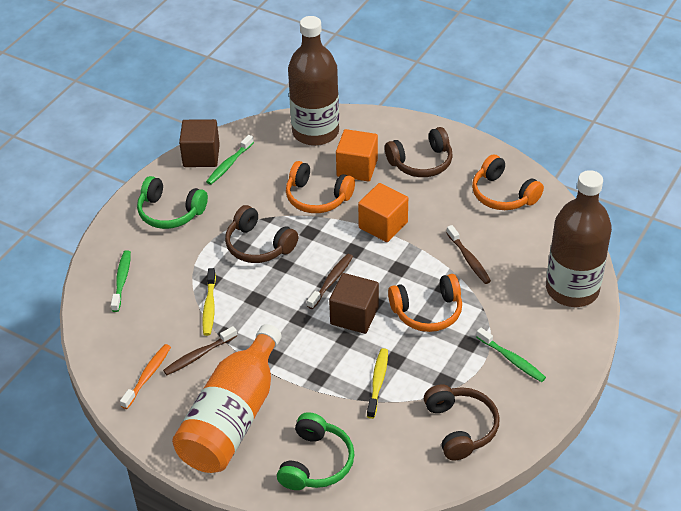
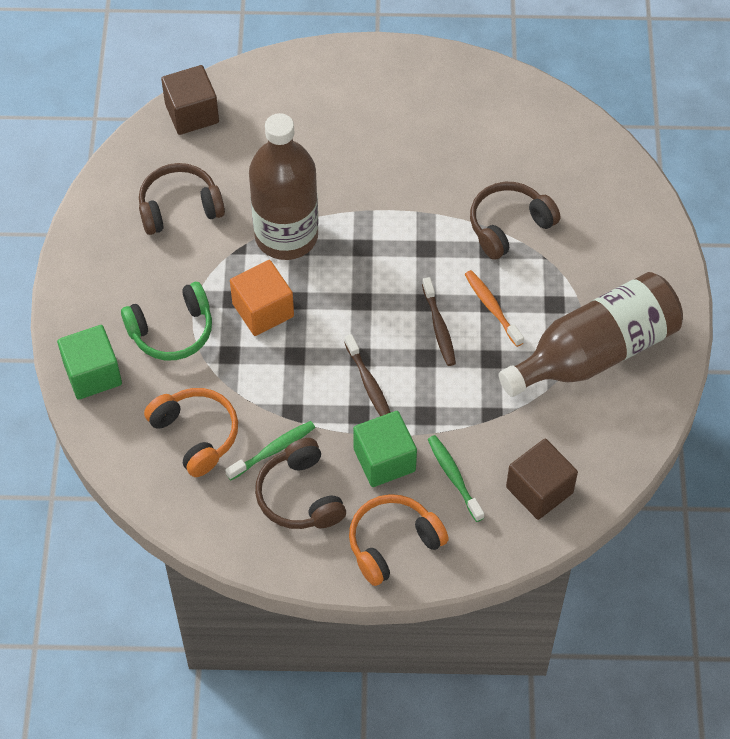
brown toothbrush: 3 -> 2
green cube: 0 -> 2
green headphones: 2 -> 1
green toothbrush: 3 -> 2
orange bottle: 1 -> 0
orange cube: 2 -> 1
orange headphones: 3 -> 2
yellow toothbrush: 2 -> 0

